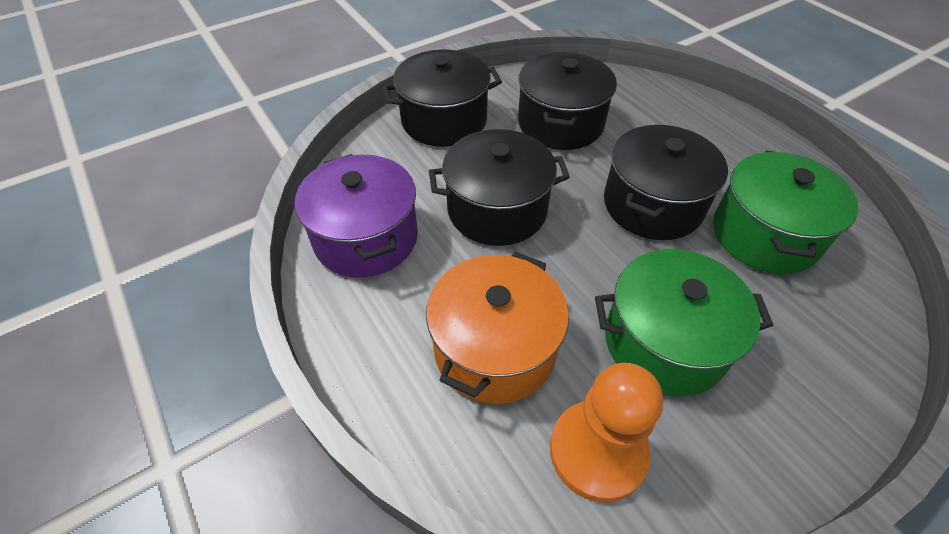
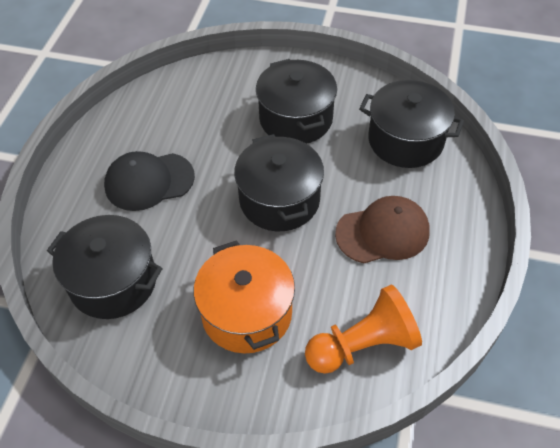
black cap: 0 -> 1
brown cap: 0 -> 1
green pot: 2 -> 0
purple pot: 1 -> 0

